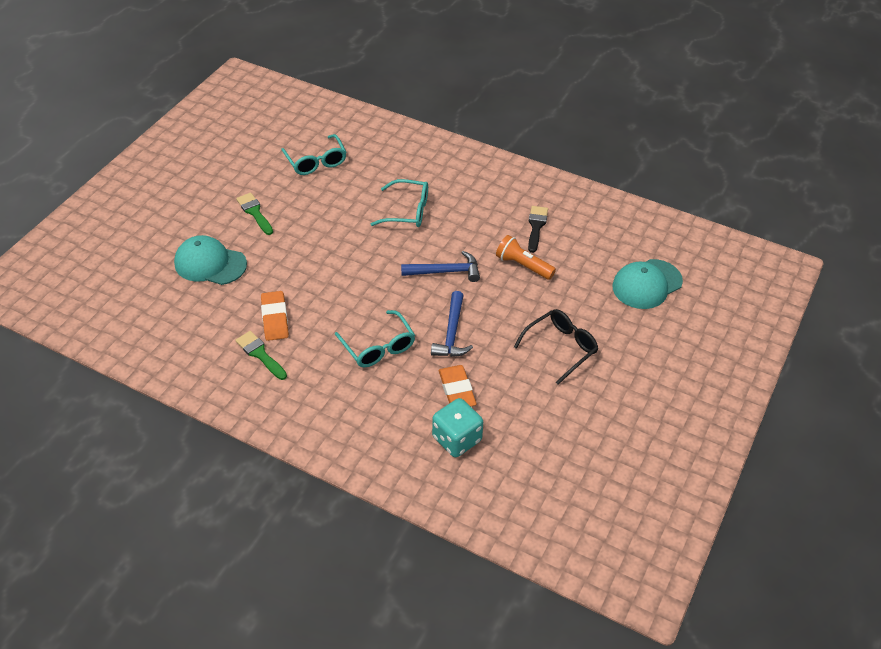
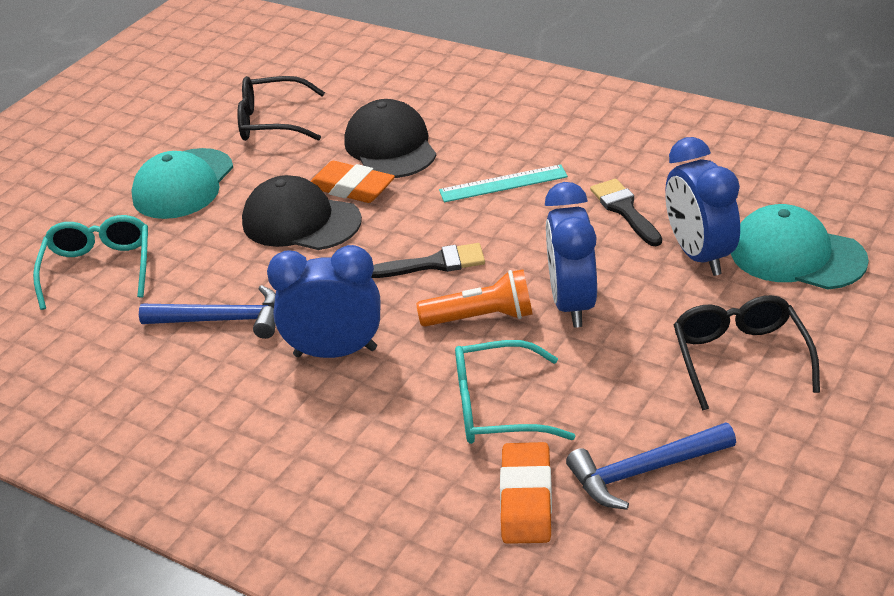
black brush: 1 -> 2
black cap: 0 -> 2
black glasses: 1 -> 2
blue clock: 0 -> 3
green brush: 2 -> 0
turquoise dice: 1 -> 0
turquoise glasses: 3 -> 2
turquoise ruler: 0 -> 1

